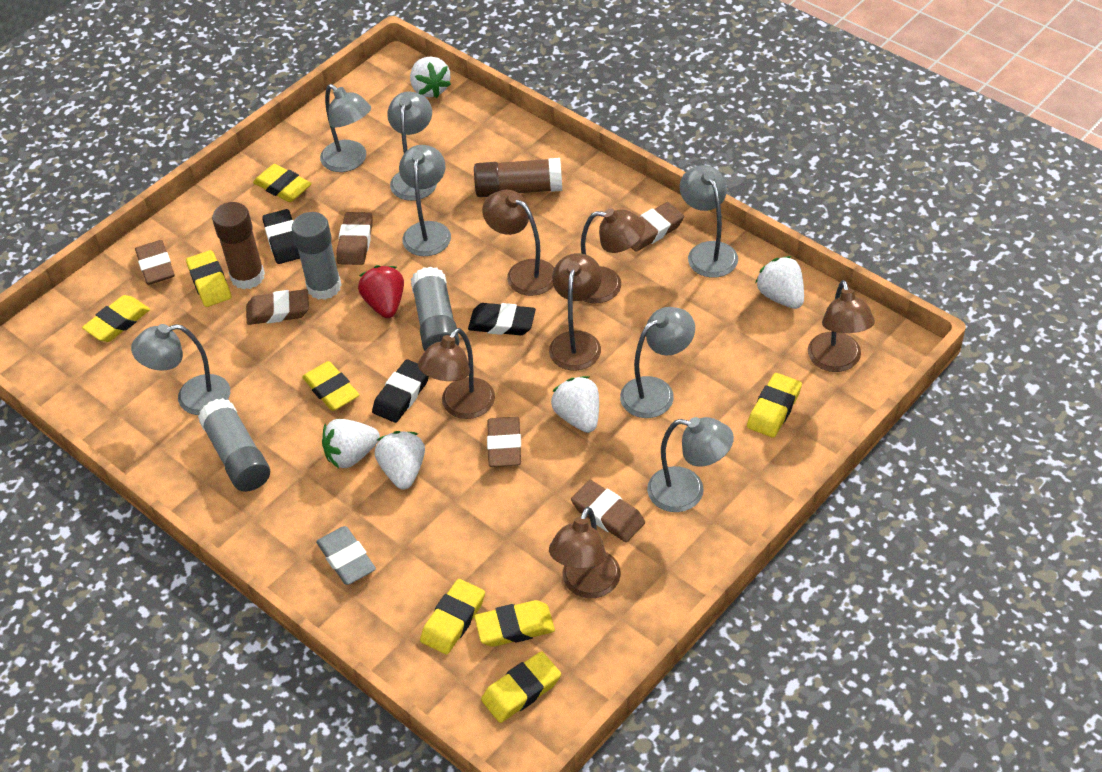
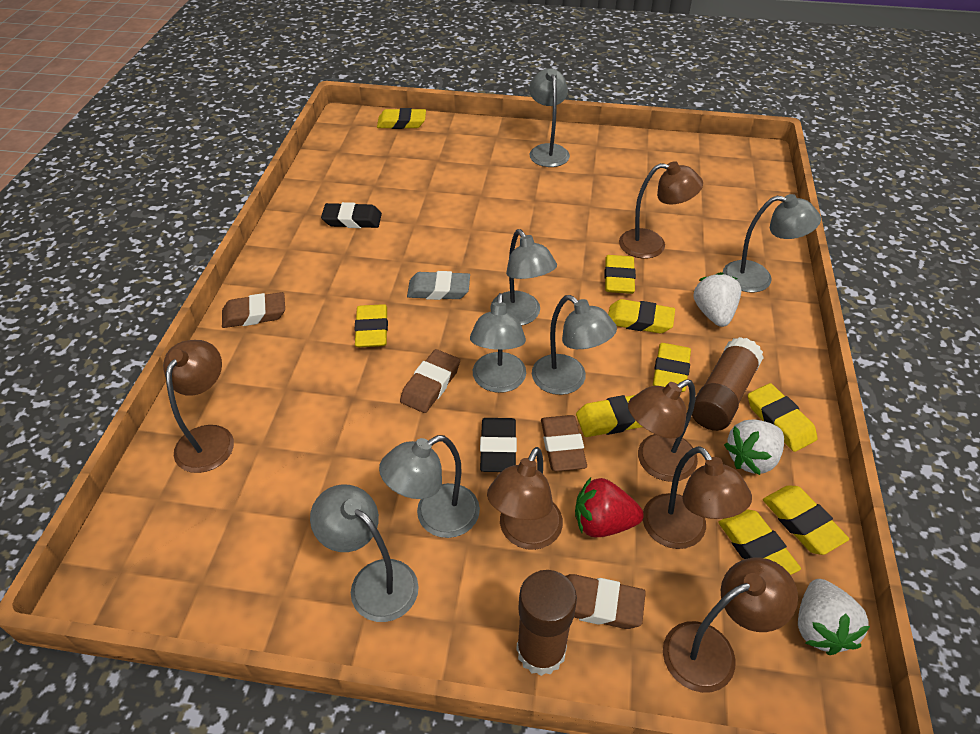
black eraser: 3 -> 2
brown eraser: 6 -> 4
grey glue stick: 3 -> 0
white strawberry: 5 -> 3
yellow eraser: 8 -> 9

